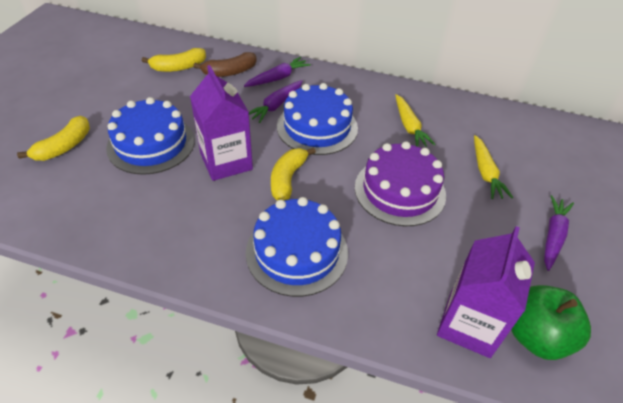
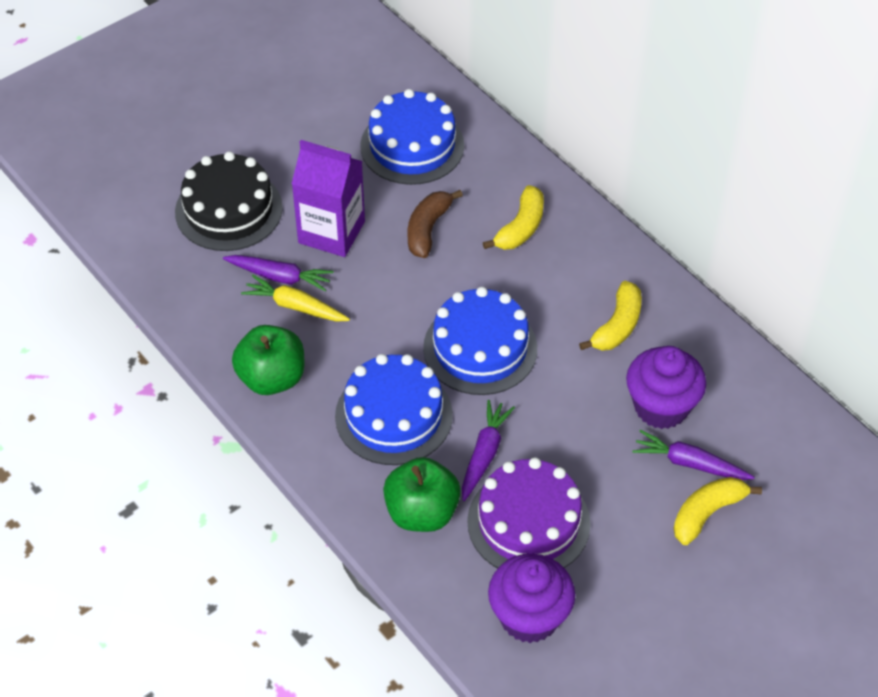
black cake: 0 -> 1
green apple: 1 -> 2
purple carton: 2 -> 1
purple cupcake: 0 -> 2
yellow carrot: 2 -> 1

